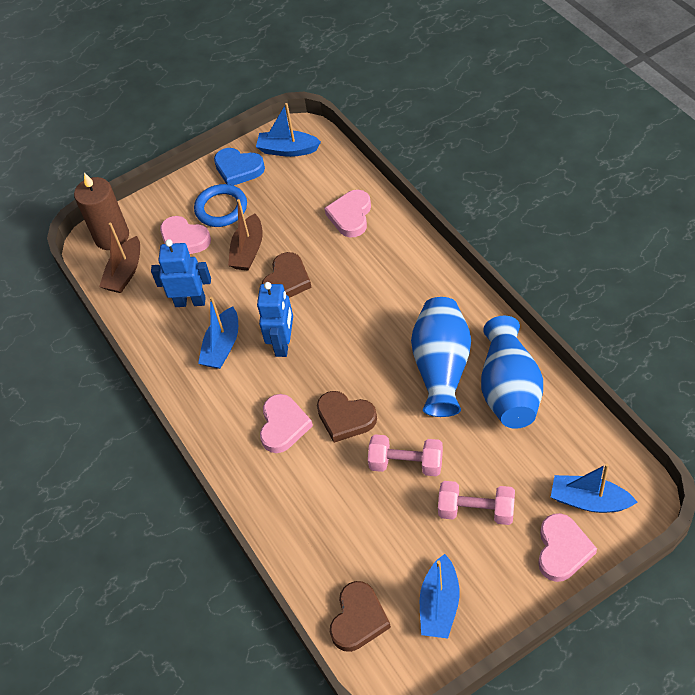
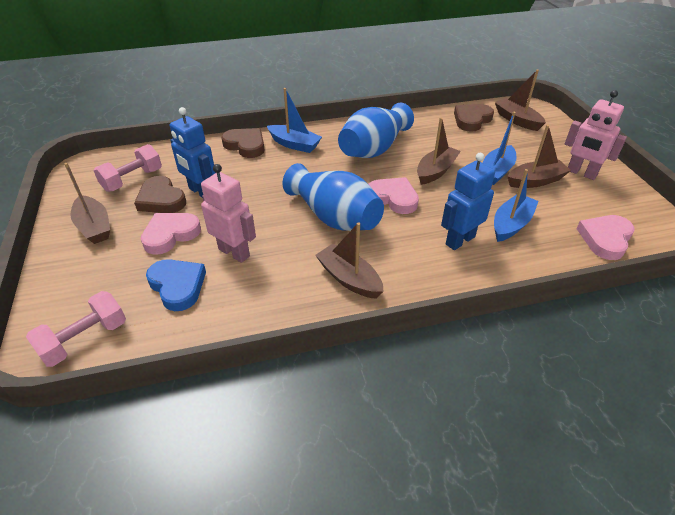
blue boat: 4 -> 3
blue ring: 1 -> 0
brown boat: 2 -> 5
brown candle: 1 -> 0
pink heart: 4 -> 3
pink robot: 0 -> 2

